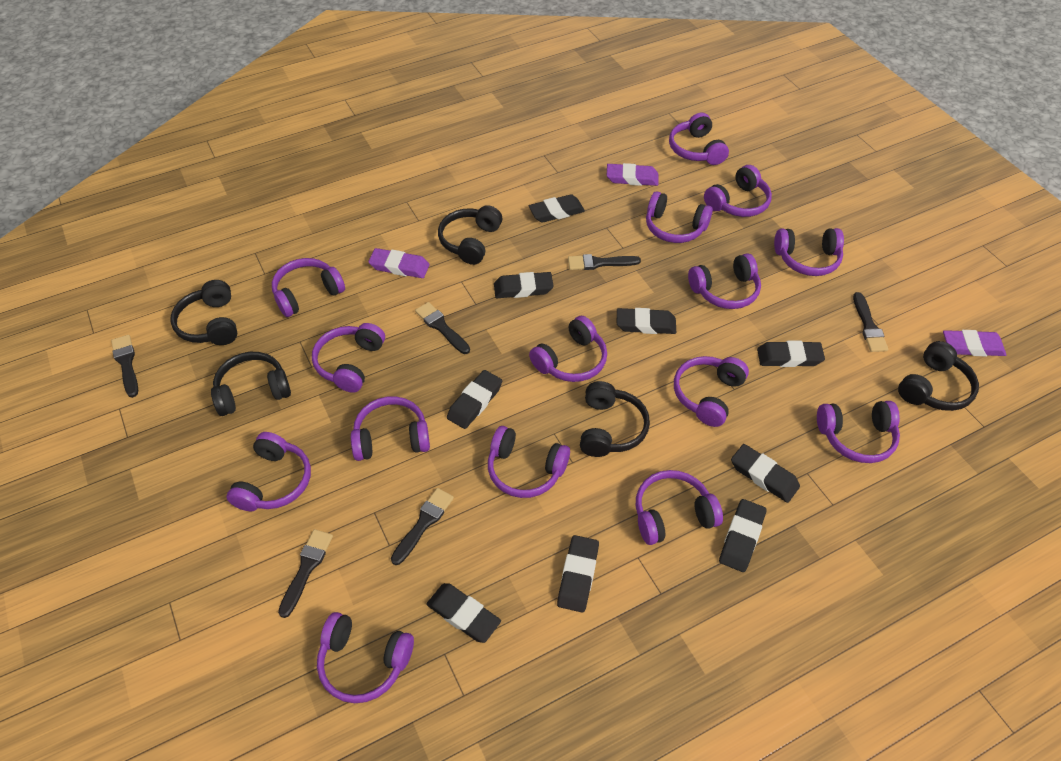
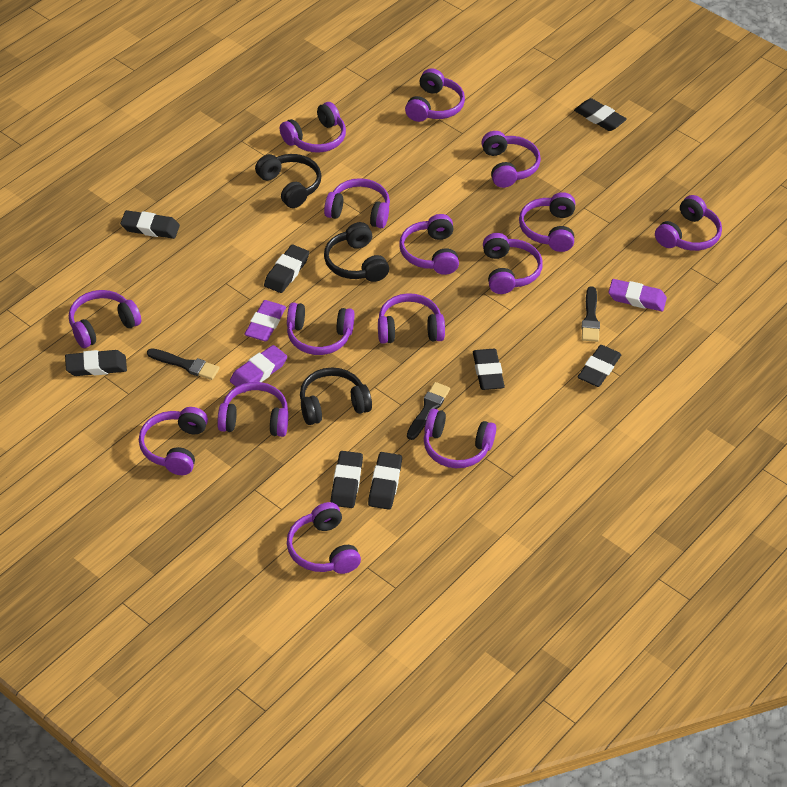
black brush: 6 -> 3
black eraser: 9 -> 8
black headphones: 5 -> 3

